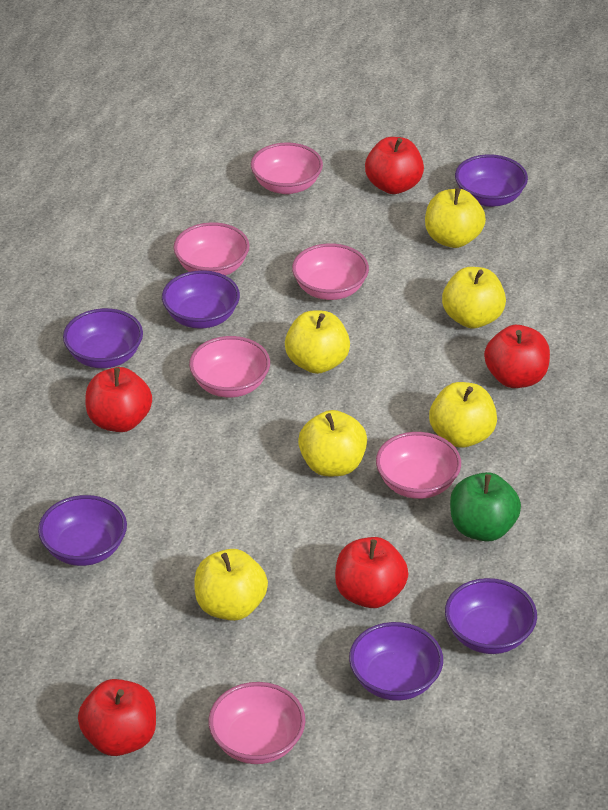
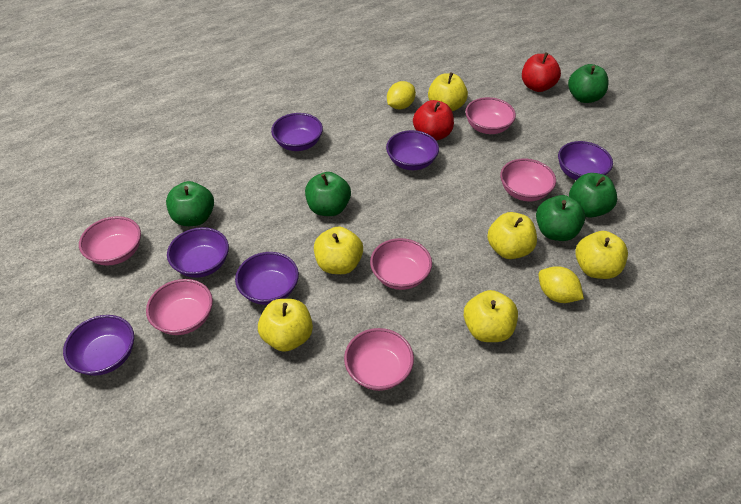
green apple: 1 -> 5
red apple: 5 -> 2
yellow lemon: 0 -> 2

